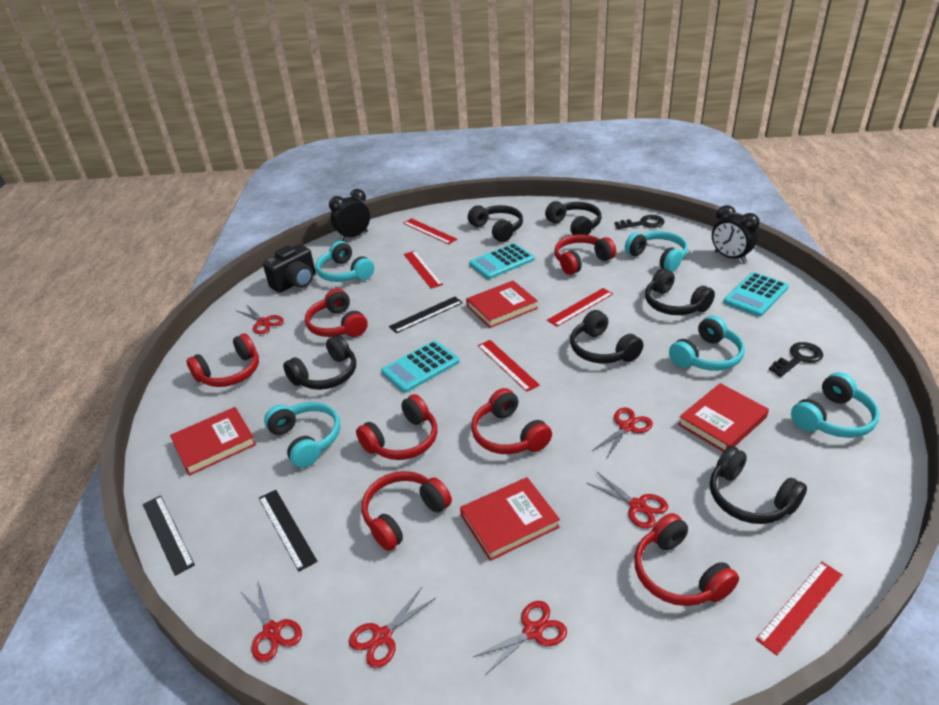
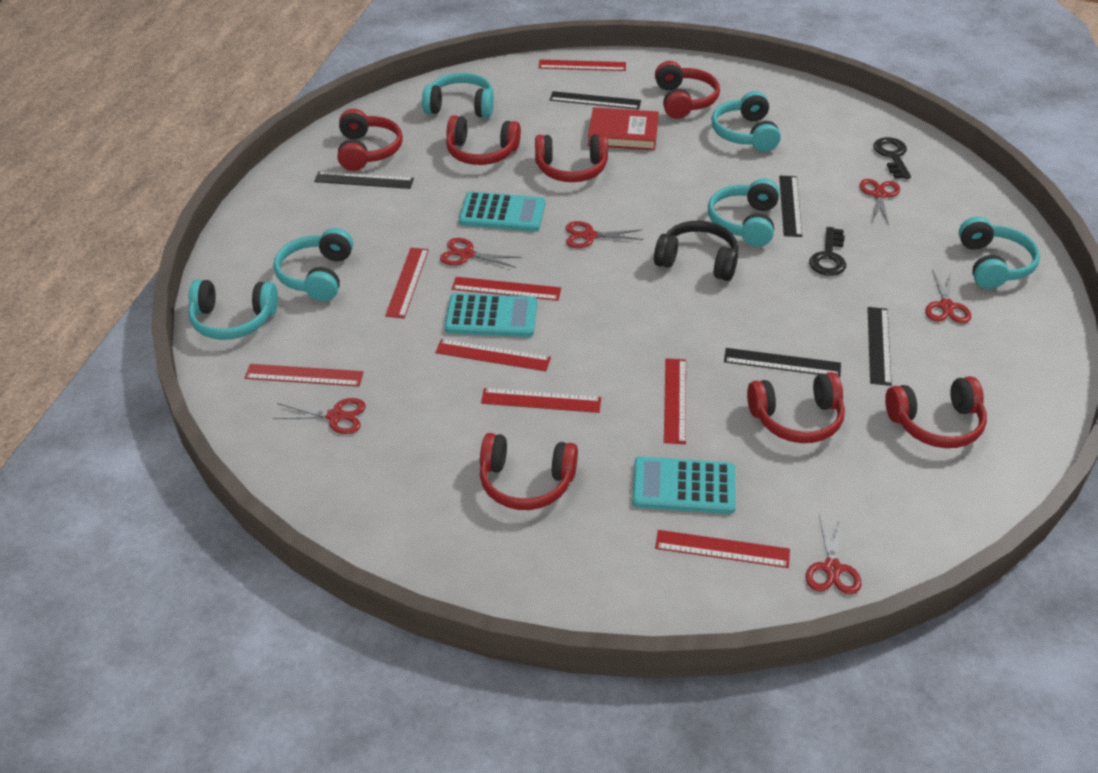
black camera: 1 -> 0
black clock: 2 -> 0
black headphones: 6 -> 1
black ruler: 3 -> 5
red book: 4 -> 1
red ruler: 5 -> 8
turquoise headphones: 5 -> 6

